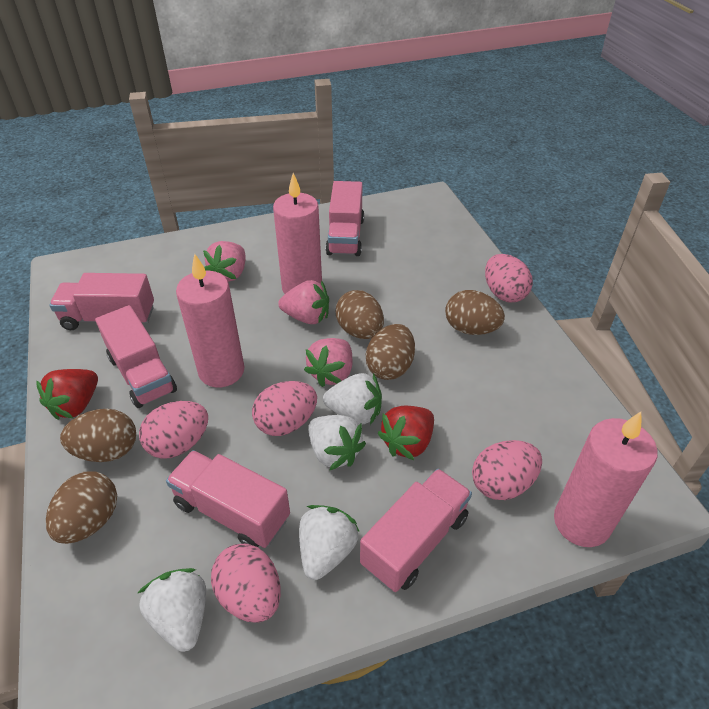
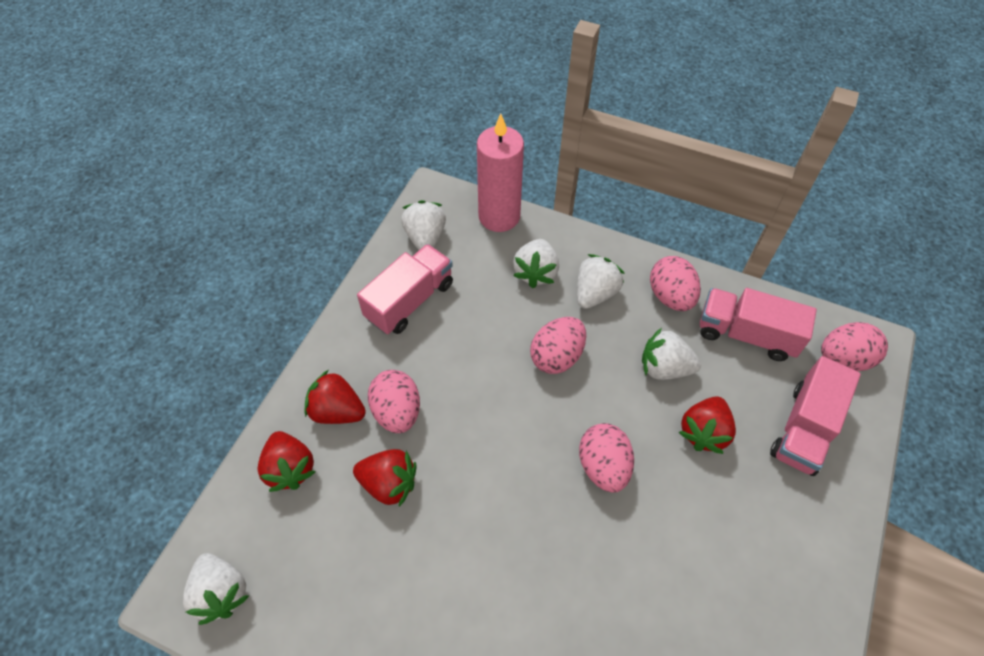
brown egg: 5 -> 0
pink candle: 3 -> 1
pink strawberry: 3 -> 0
pink truck: 5 -> 3
red strawberry: 2 -> 4
white strawberry: 4 -> 5

